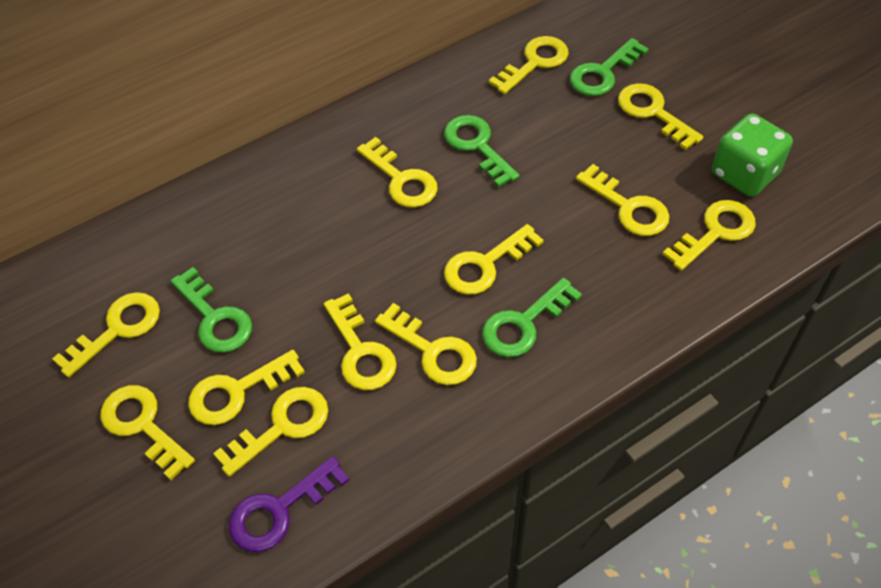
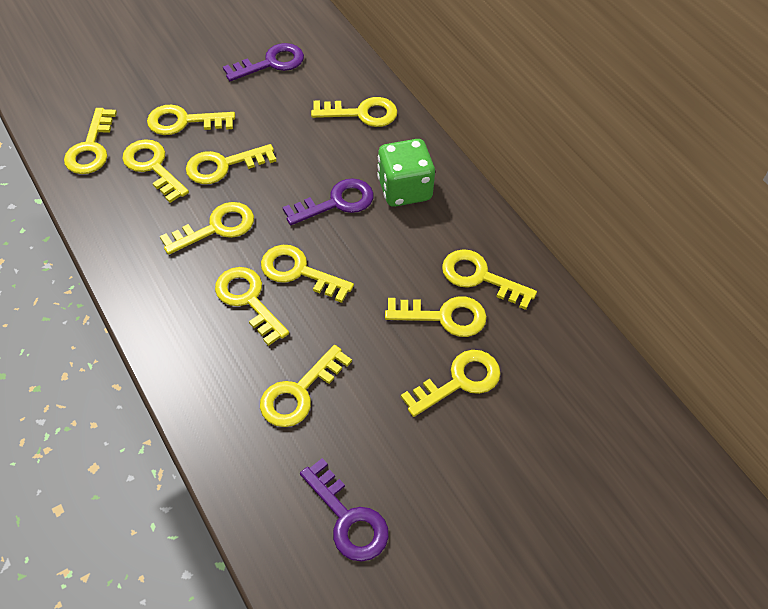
green key: 4 -> 0
purple key: 1 -> 3

